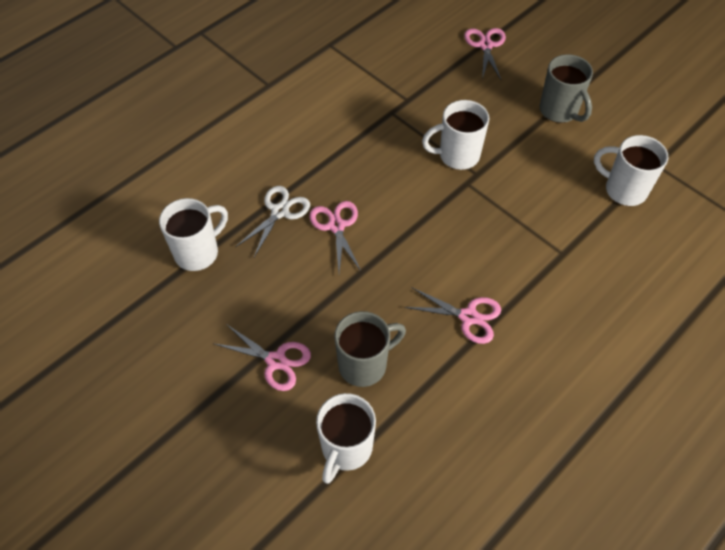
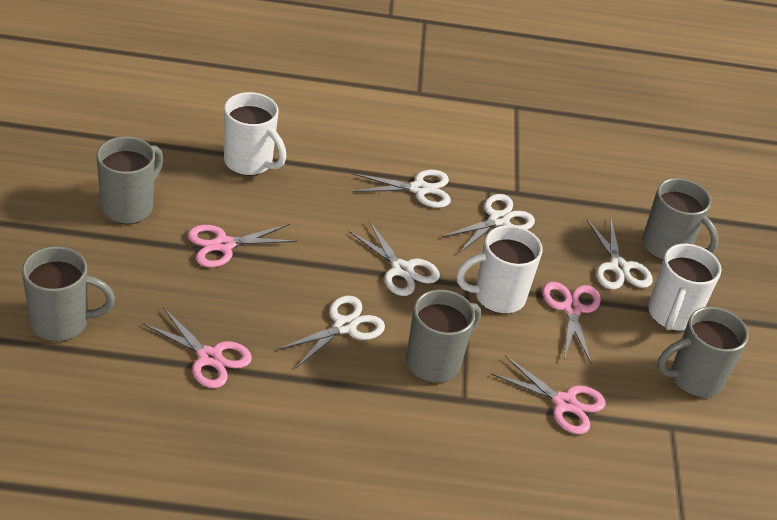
grey mug: 2 -> 5
white mug: 4 -> 3
white scissors: 1 -> 5

